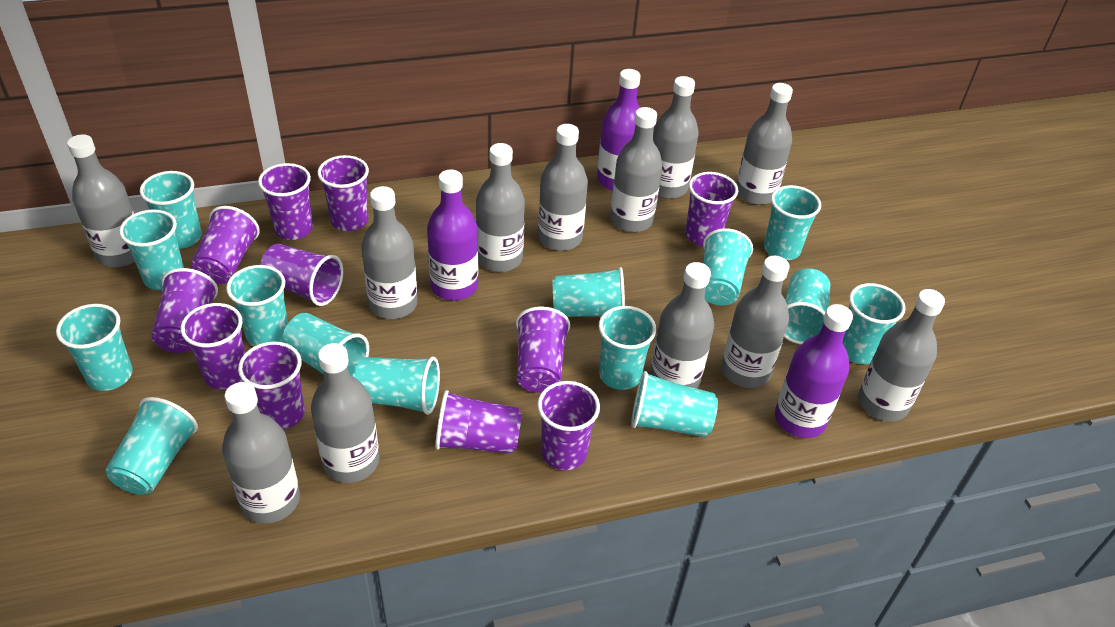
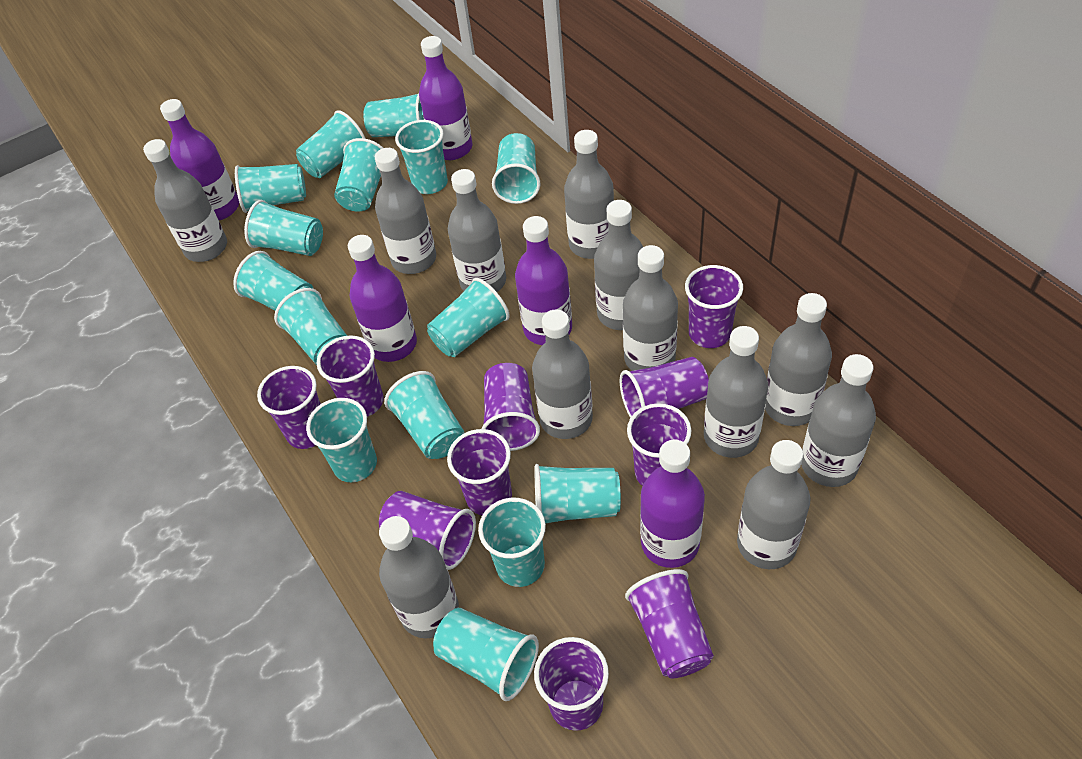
purple bottle: 3 -> 5
purple cup: 11 -> 10
turquoise cup: 14 -> 15

